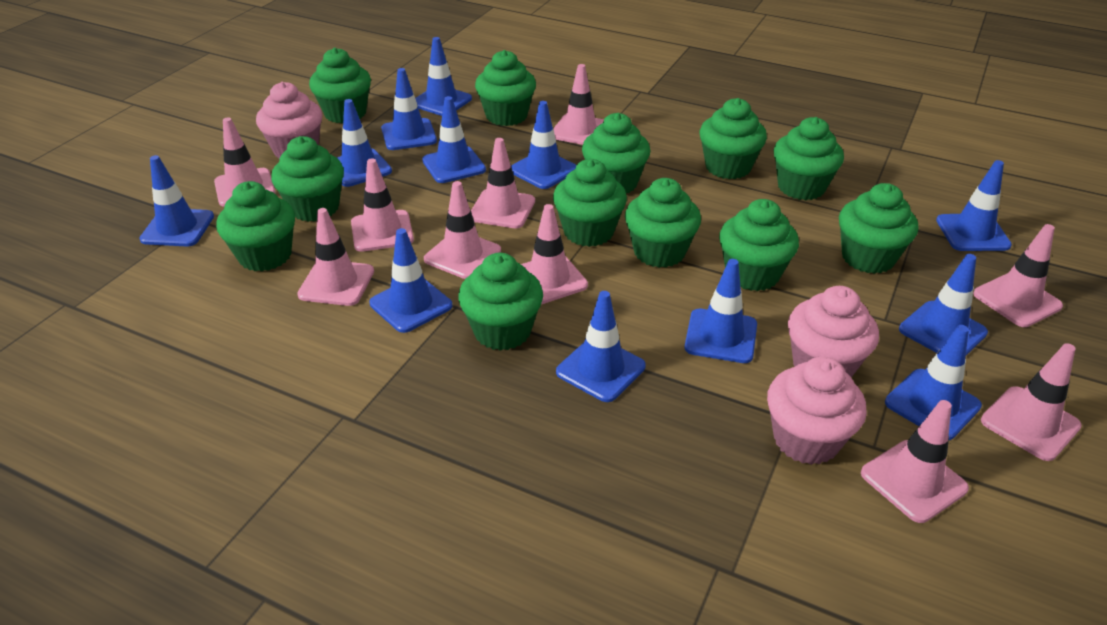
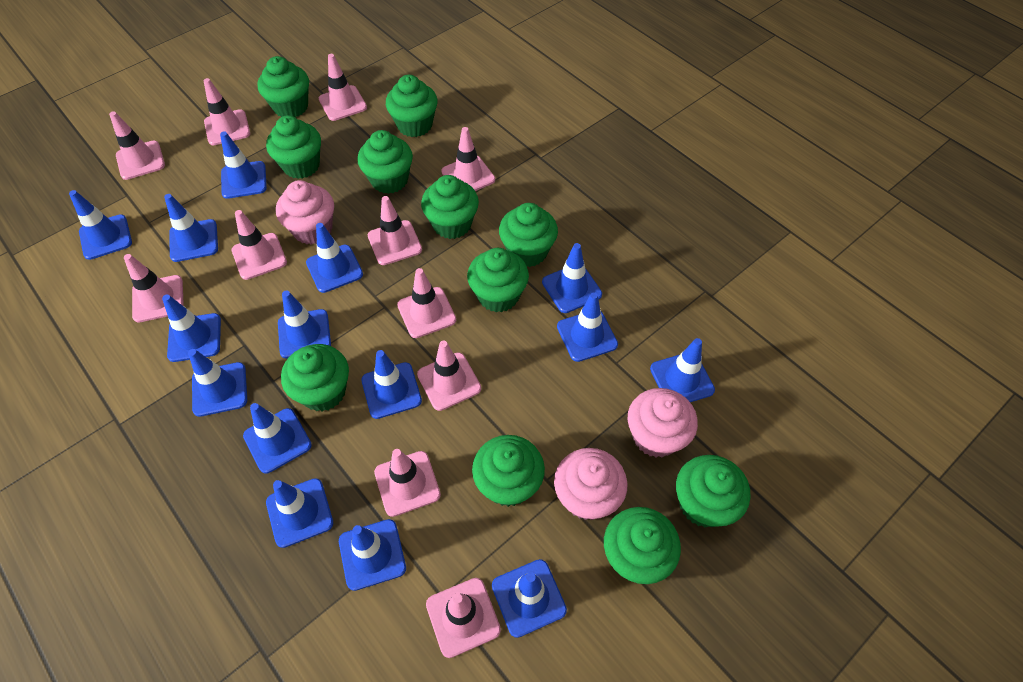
blue traffic cone: 12 -> 15
green cupcake: 12 -> 11
pink traffic cone: 10 -> 11

